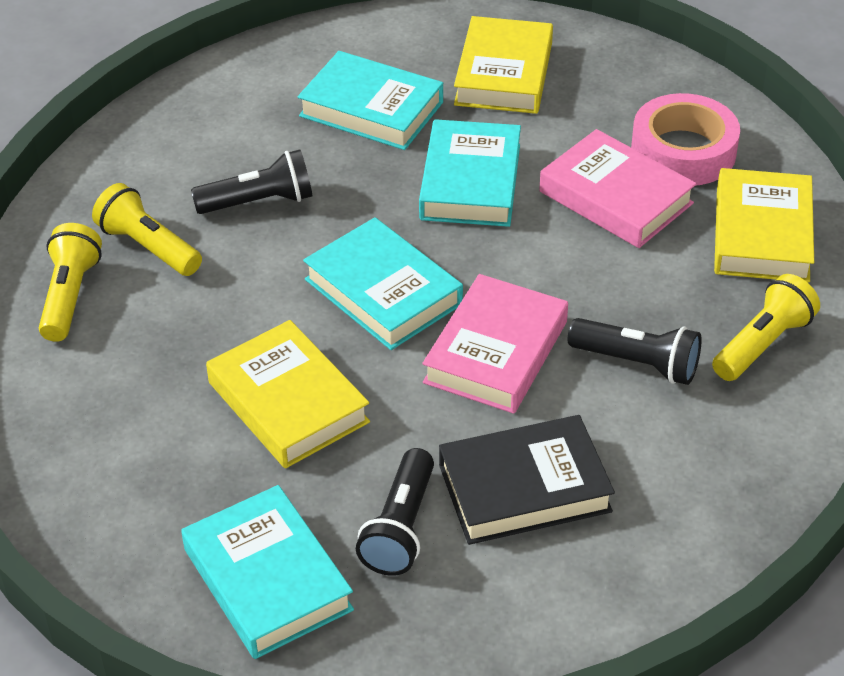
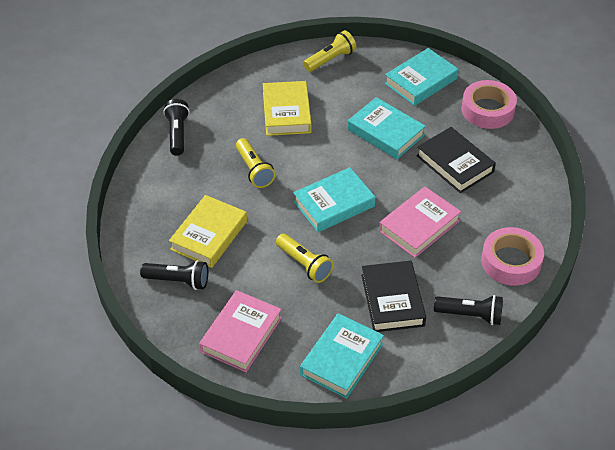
black book: 1 -> 2
pink tape: 1 -> 2
yellow book: 3 -> 2

